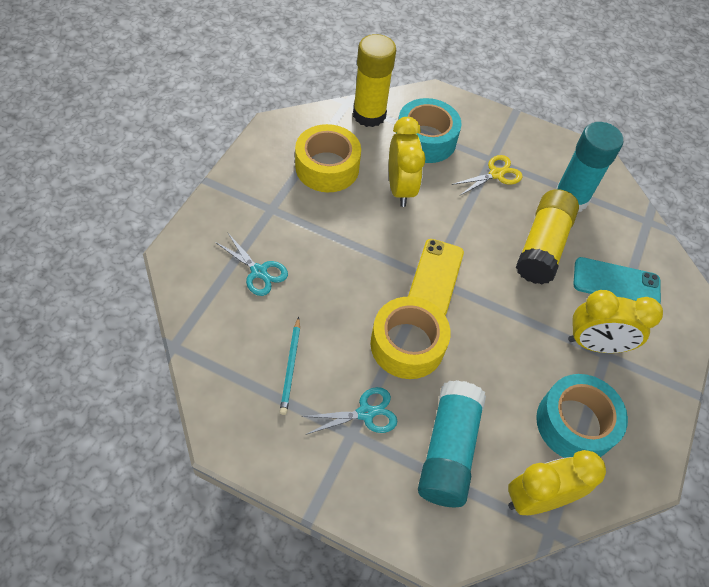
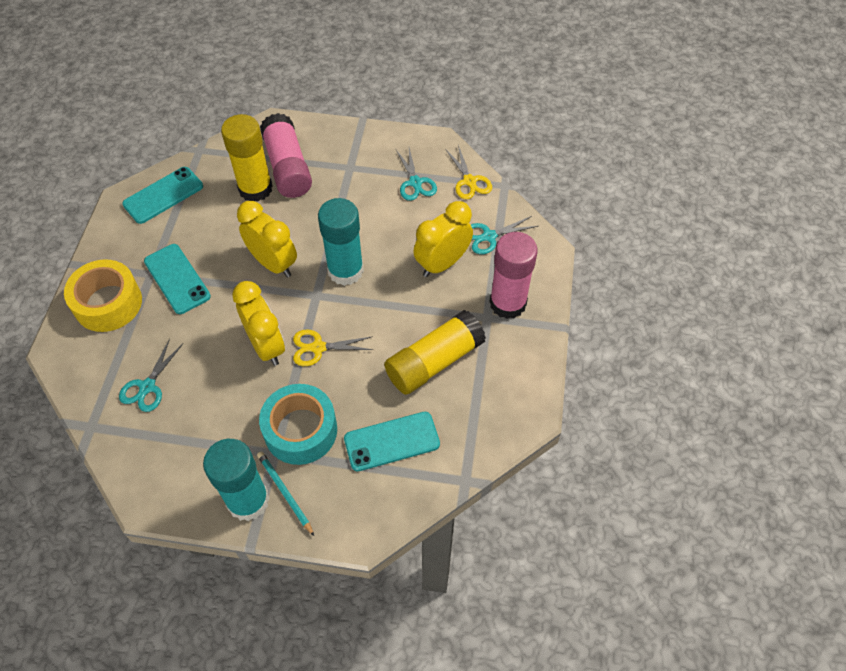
pink glue stick: 0 -> 2
turquoise phone: 1 -> 3
turquoise scissors: 2 -> 3
turquoise tape: 2 -> 1
yellow phone: 1 -> 0
yellow scissors: 1 -> 2
yellow tape: 2 -> 1

